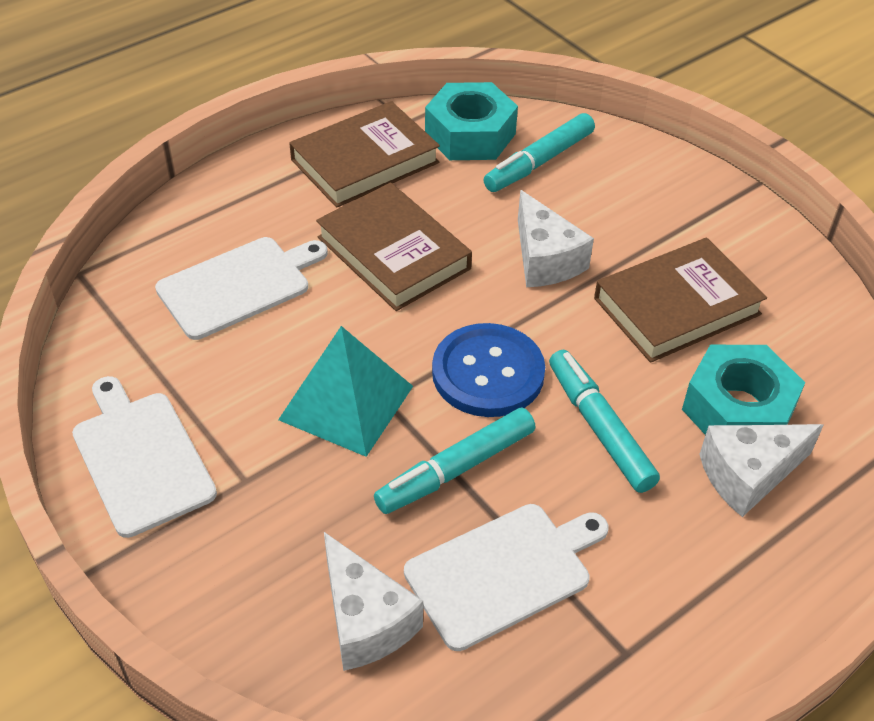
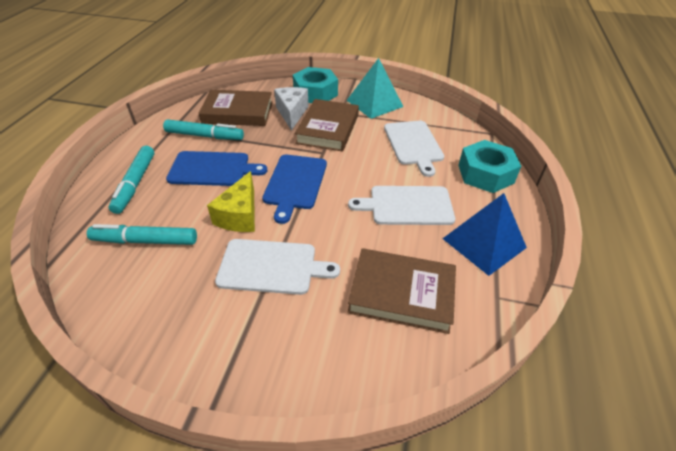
blue button: 1 -> 0
blue cutting board: 0 -> 2
blue pyramid: 0 -> 1
white cheese: 3 -> 1
yellow cheese: 0 -> 1

